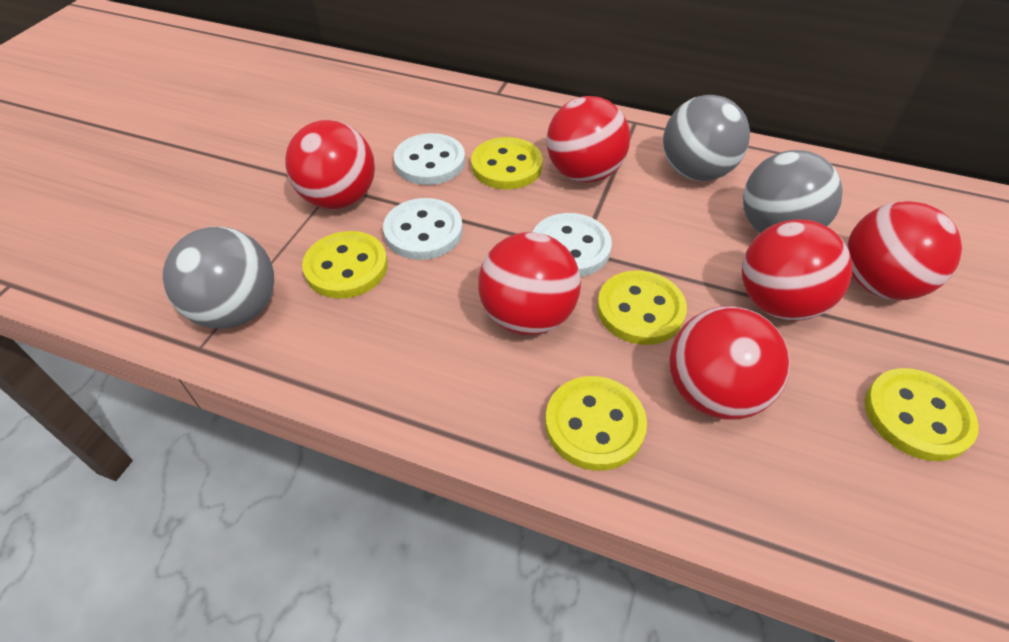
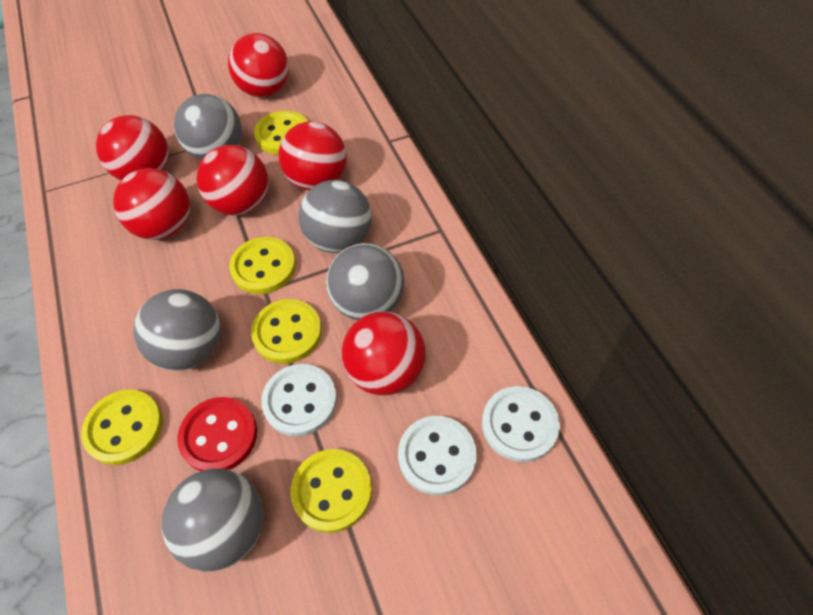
grey ball: 3 -> 5
red button: 0 -> 1

